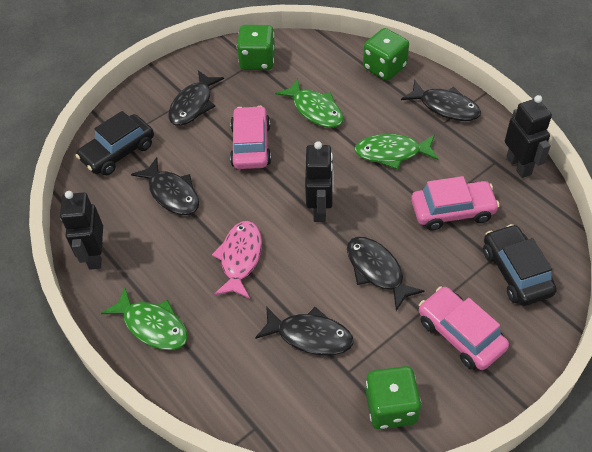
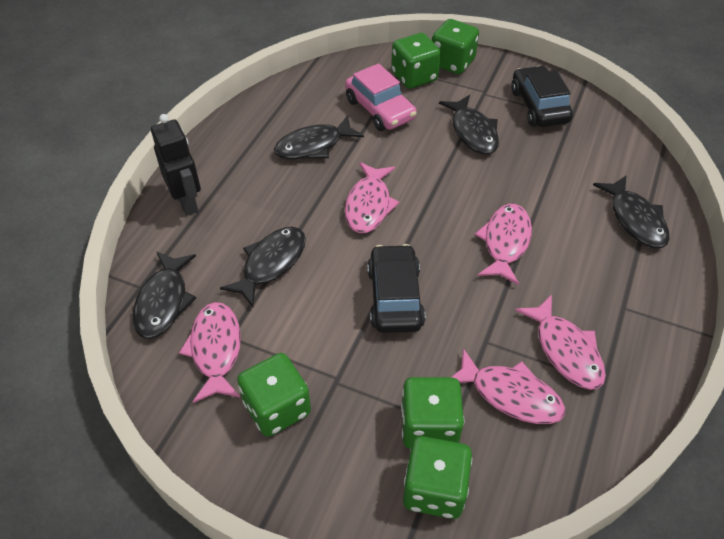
black robot: 3 -> 1
green dice: 3 -> 5
green fish: 3 -> 0
pink car: 3 -> 1
pink fish: 1 -> 5

